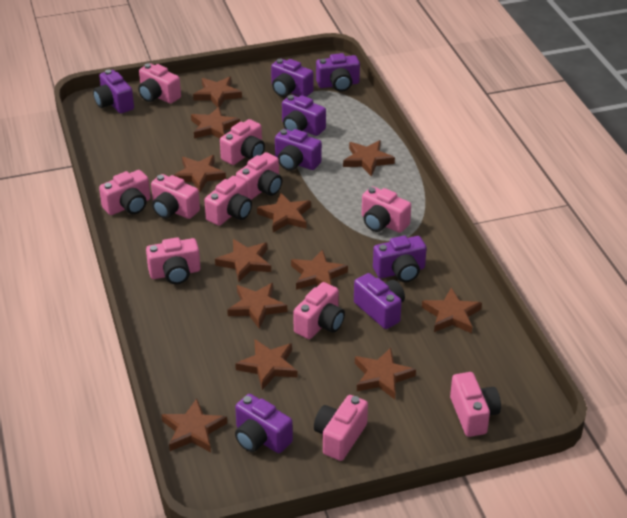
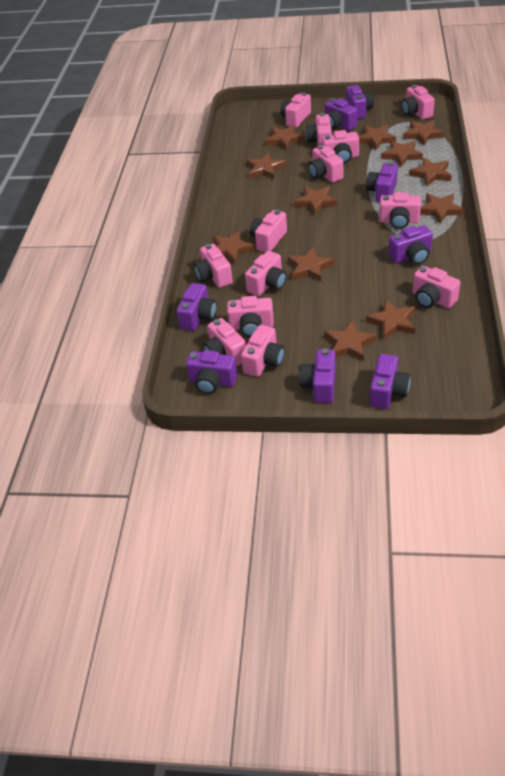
pink camera: 11 -> 13

